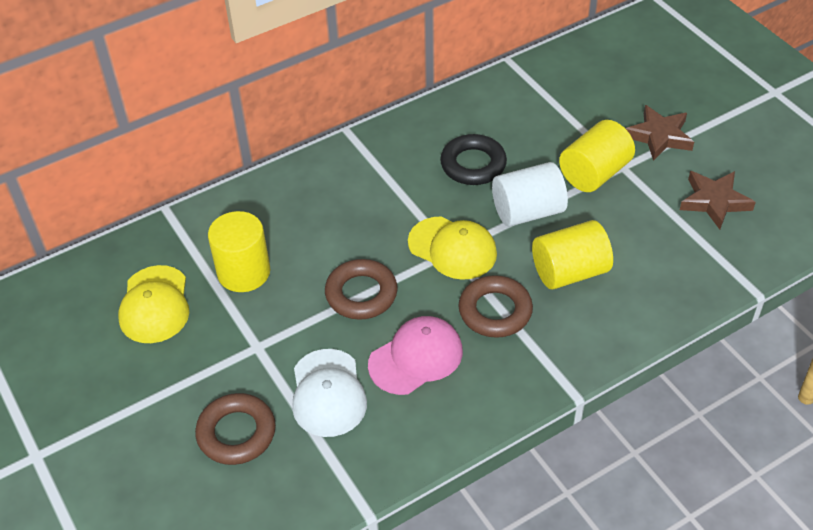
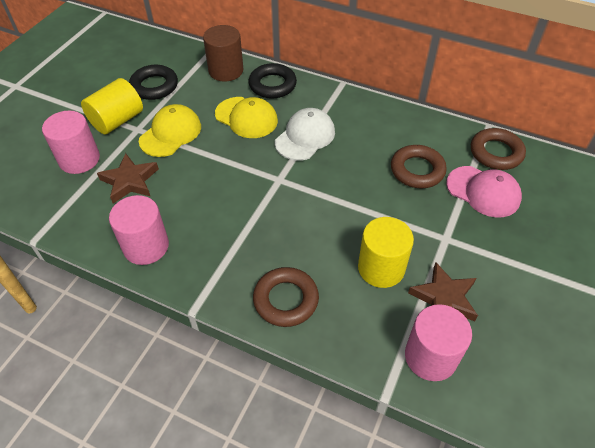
black ring: 1 -> 2
brown cylinder: 0 -> 1
pink cylinder: 0 -> 3
white cylinder: 1 -> 0
yellow cylinder: 3 -> 2

